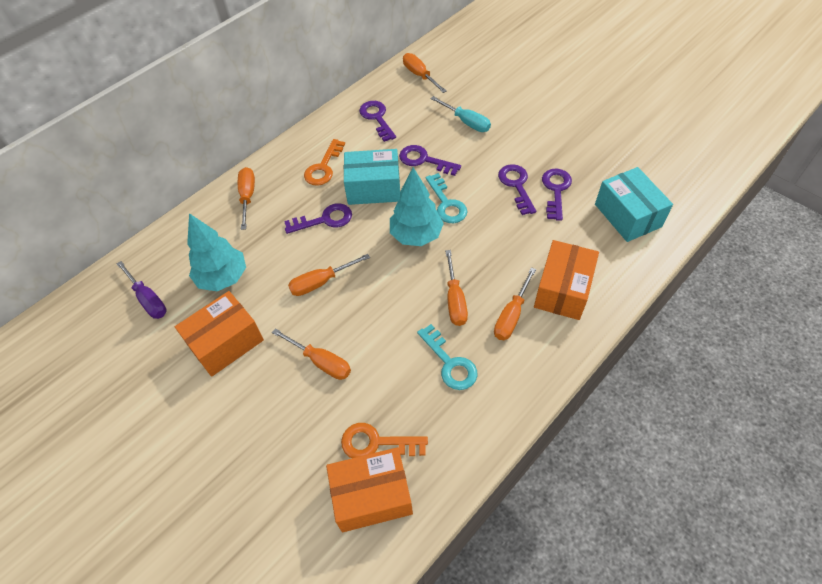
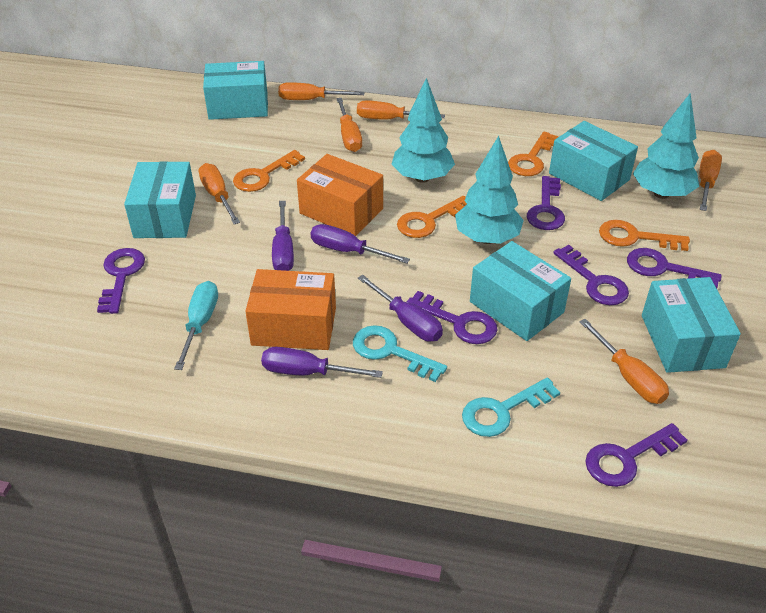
orange box: 3 -> 2
orange key: 2 -> 4
purple key: 5 -> 6
purple screwdriver: 1 -> 4
turquoise box: 2 -> 5
turquoise tree: 2 -> 3

